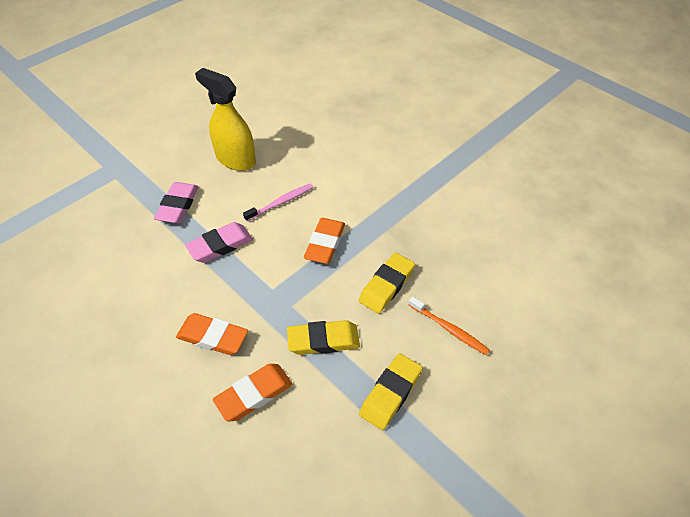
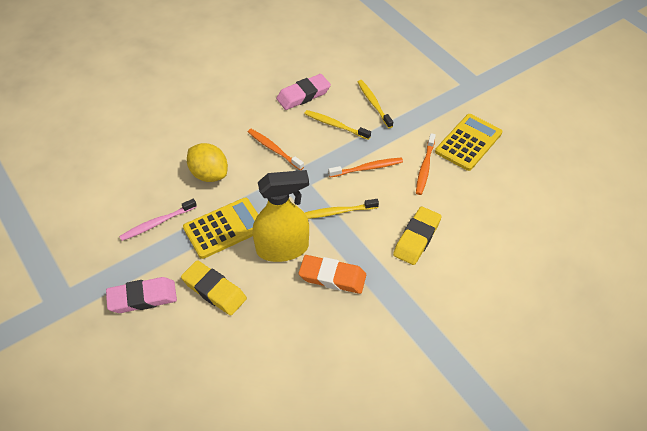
orange eraser: 3 -> 1
orange toothbrush: 1 -> 3
yellow calculator: 0 -> 2
yellow eraser: 3 -> 2
yellow lemon: 0 -> 1
yellow toothbrush: 0 -> 3

